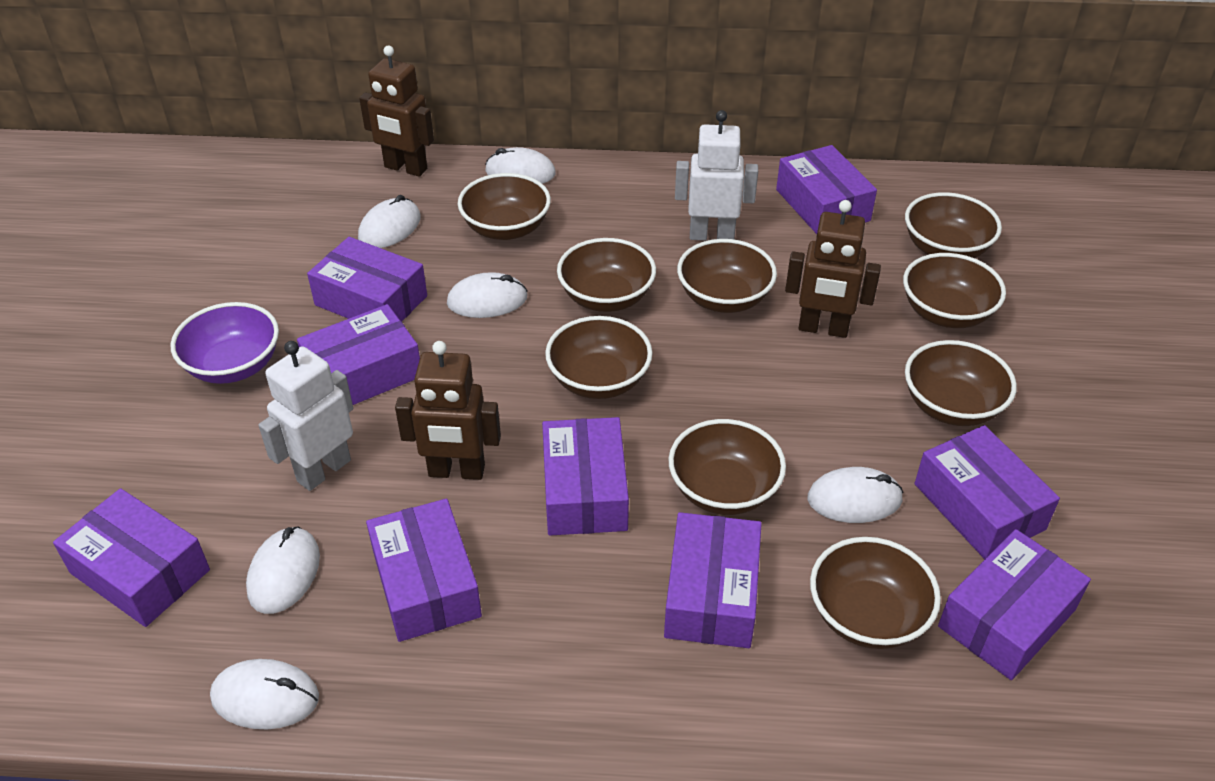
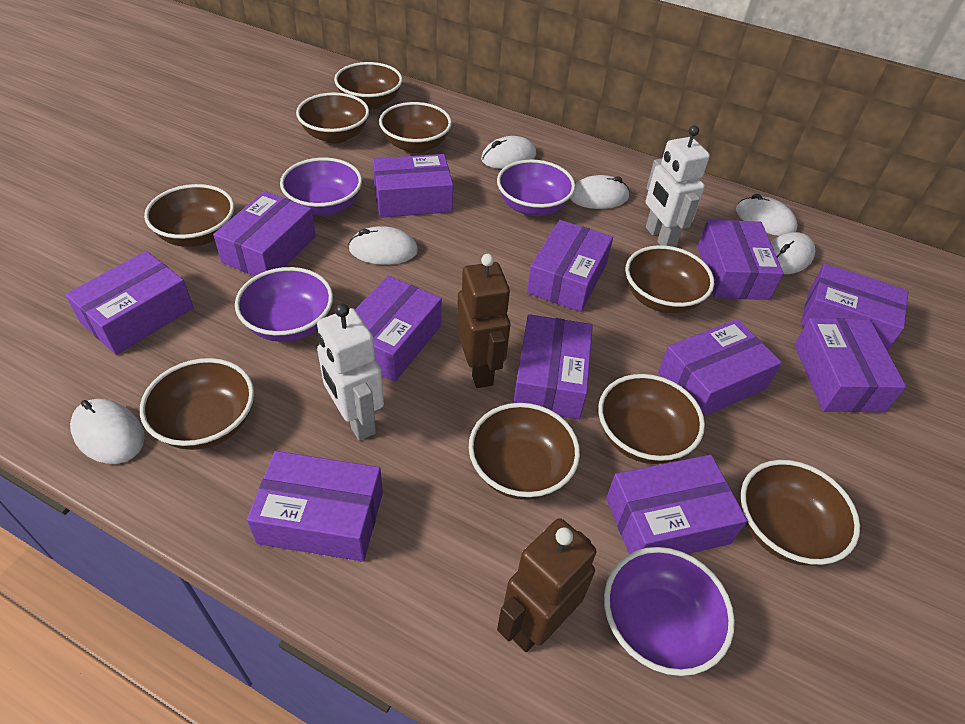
brown robot: 3 -> 2
purple bowl: 1 -> 4
purple box: 9 -> 12

